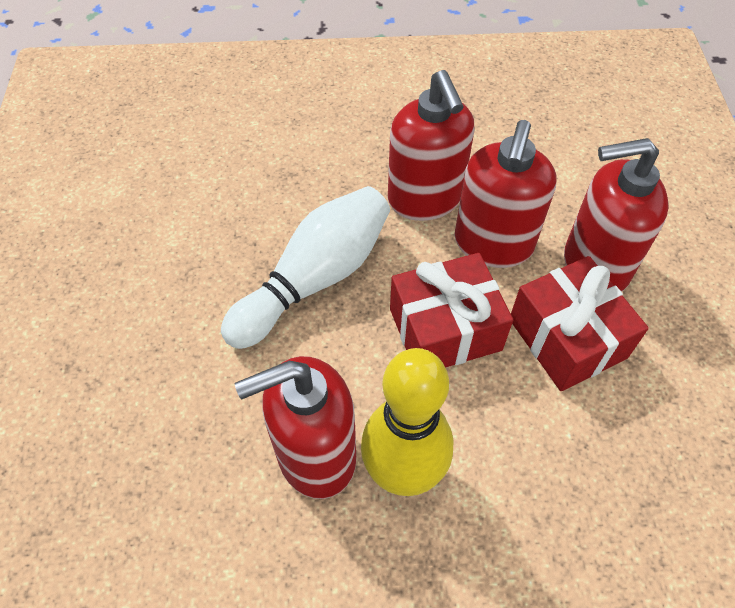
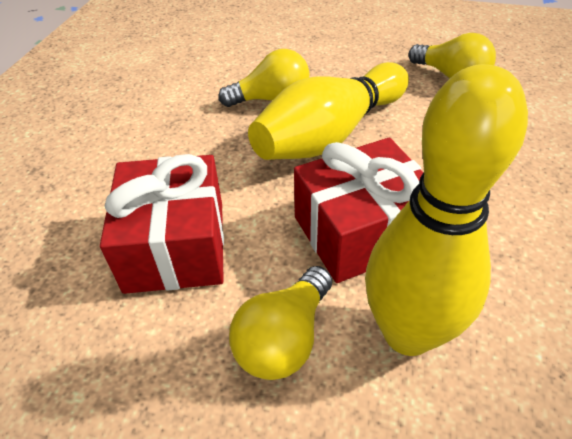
red soap dispenser: 4 -> 0
white bowling pin: 1 -> 0
yellow bowling pin: 1 -> 2
yellow light bulb: 0 -> 3

